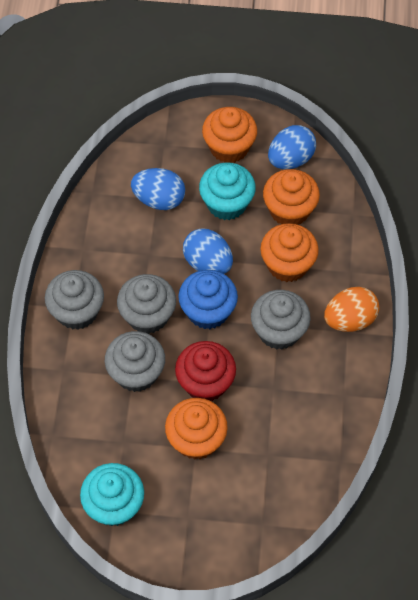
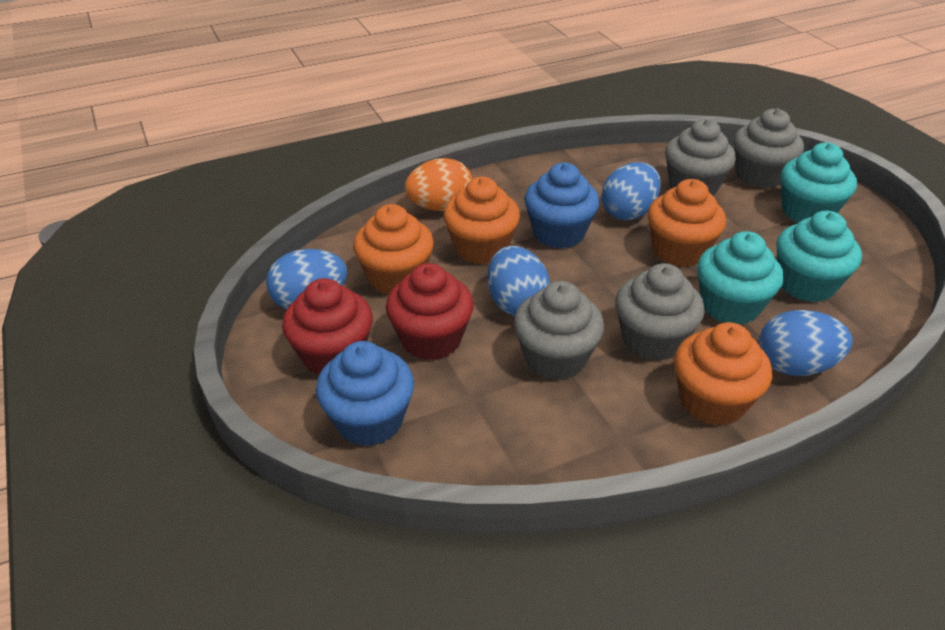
blue cupcake: 1 -> 2
blue egg: 3 -> 4
red cupcake: 1 -> 2
turquoise cupcake: 2 -> 3

